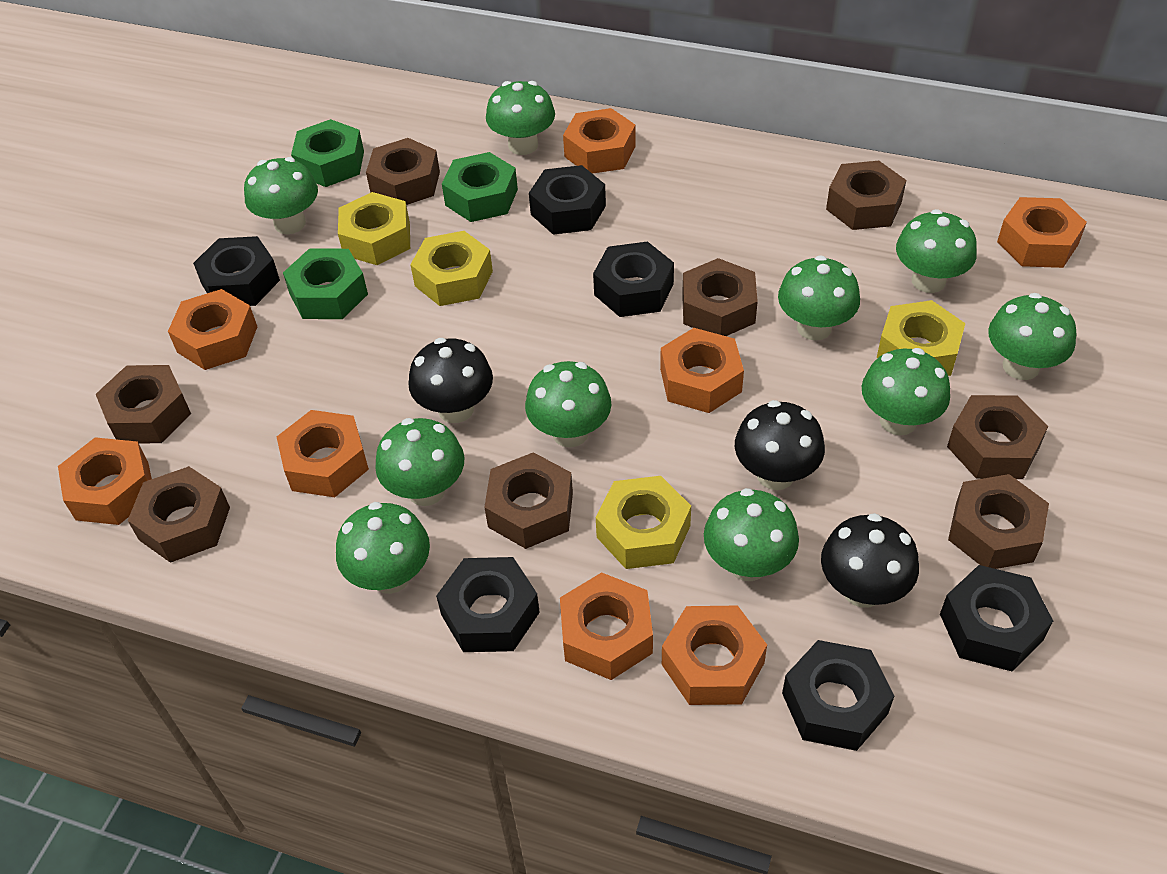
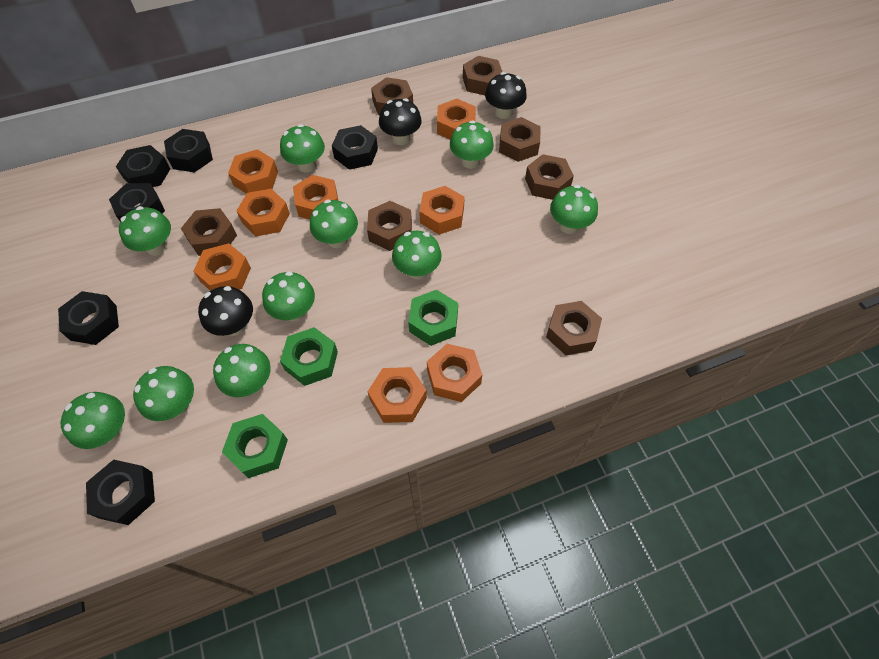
brown nut: 8 -> 7
yellow nut: 4 -> 0

